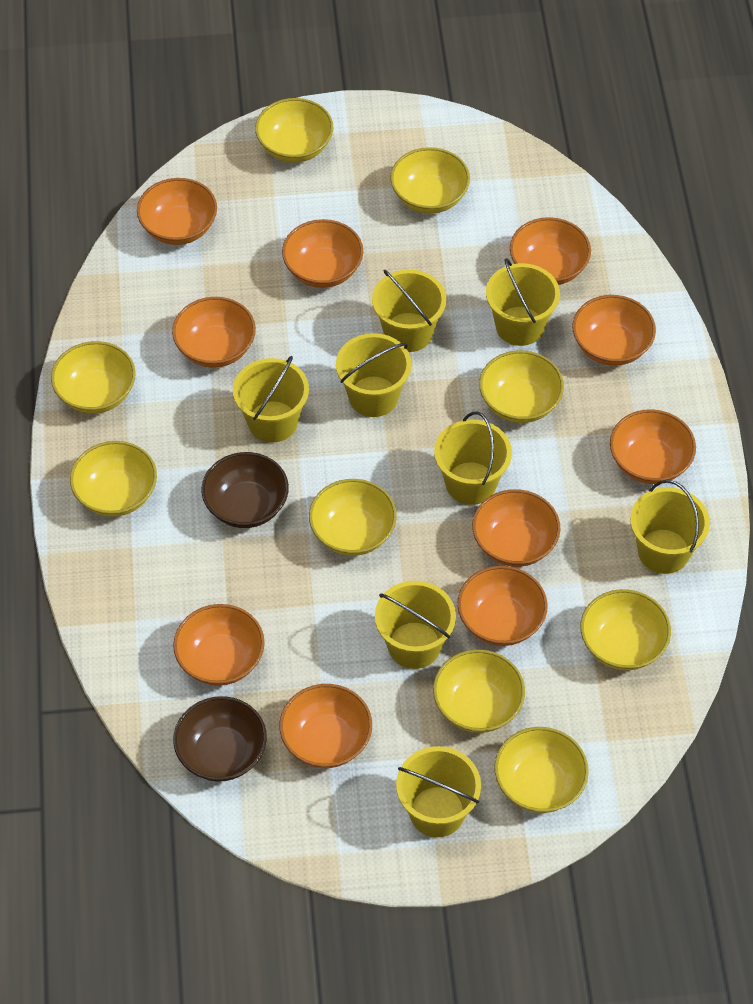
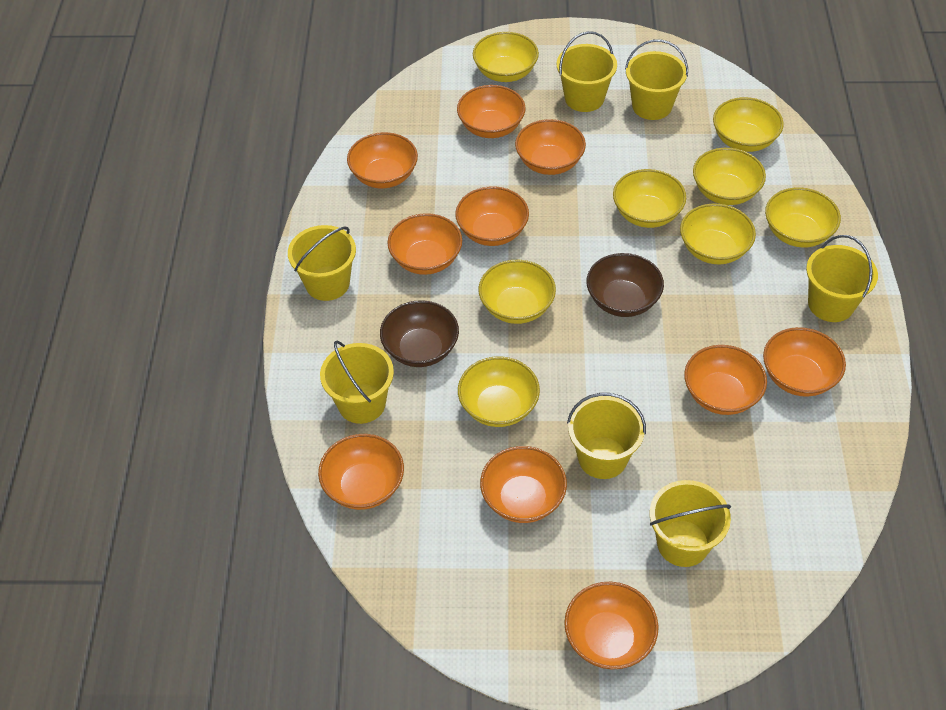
yellow bowl: 9 -> 8
yellow bucket: 8 -> 7

